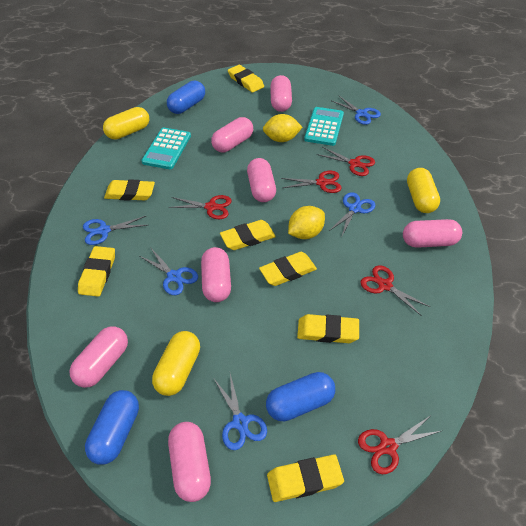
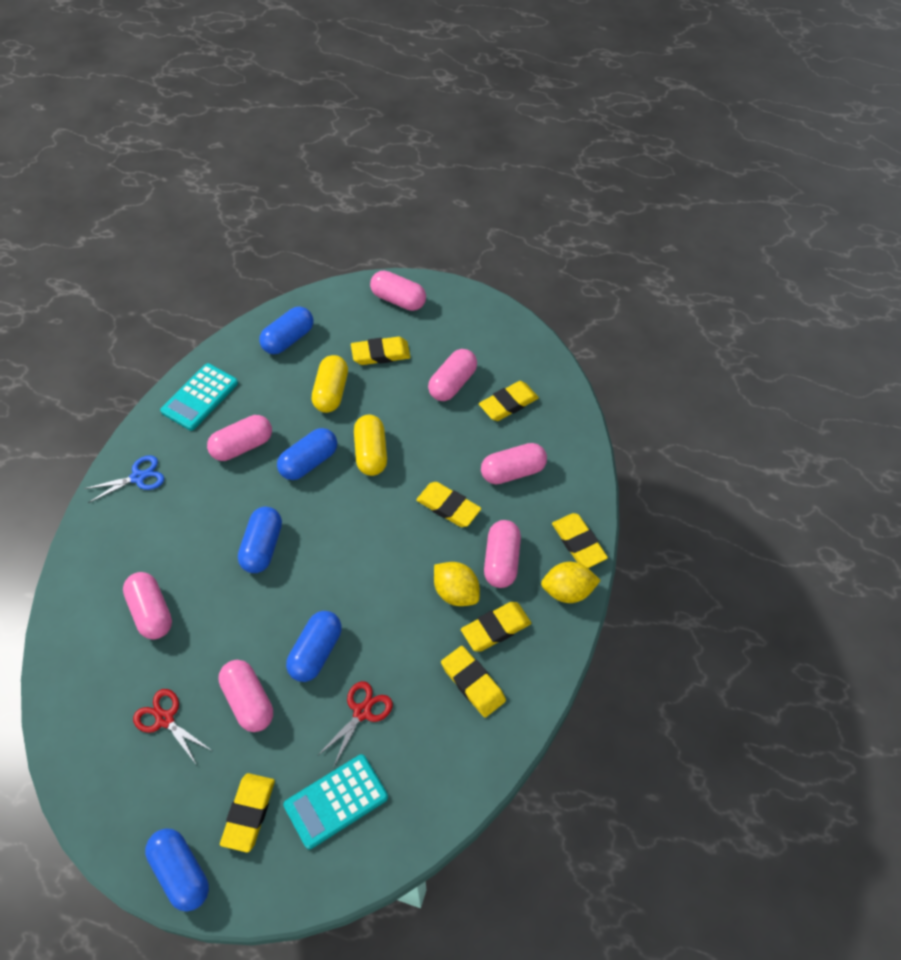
blue capsule: 3 -> 5
blue scissors: 5 -> 1
red scissors: 5 -> 2
yellow capsule: 3 -> 2

